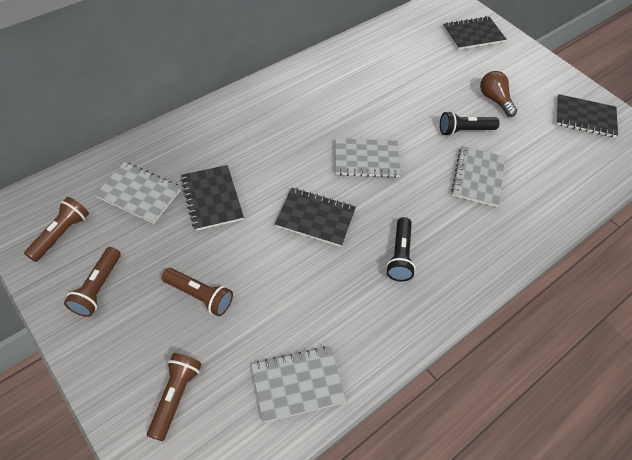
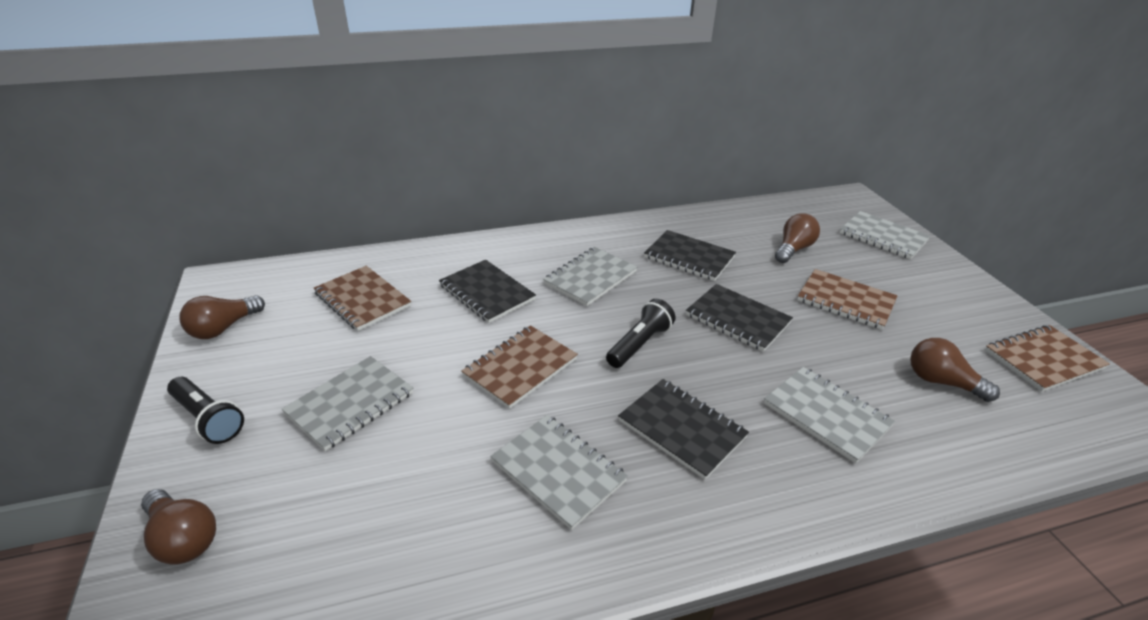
brown flashlight: 4 -> 0
brown light bulb: 1 -> 4
brown notebook: 0 -> 4
grey notebook: 4 -> 5

